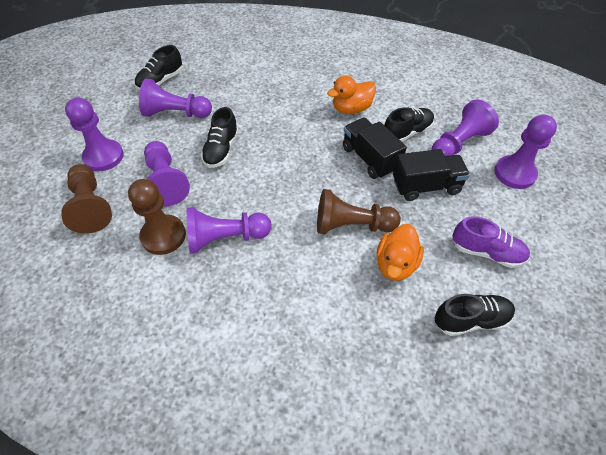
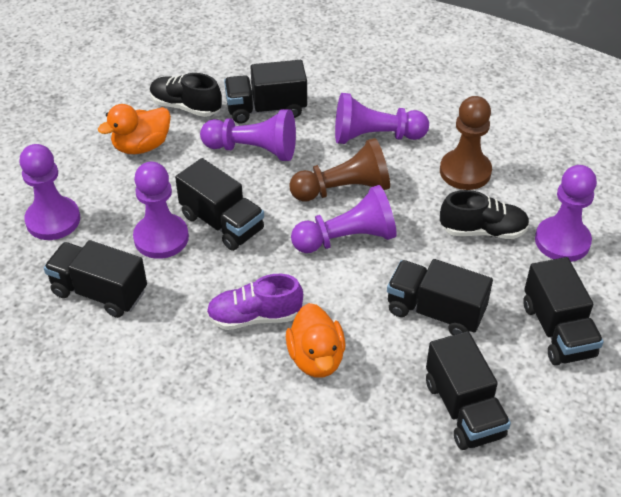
black shoe: 4 -> 2
black truck: 2 -> 6
brown pawn: 3 -> 2

